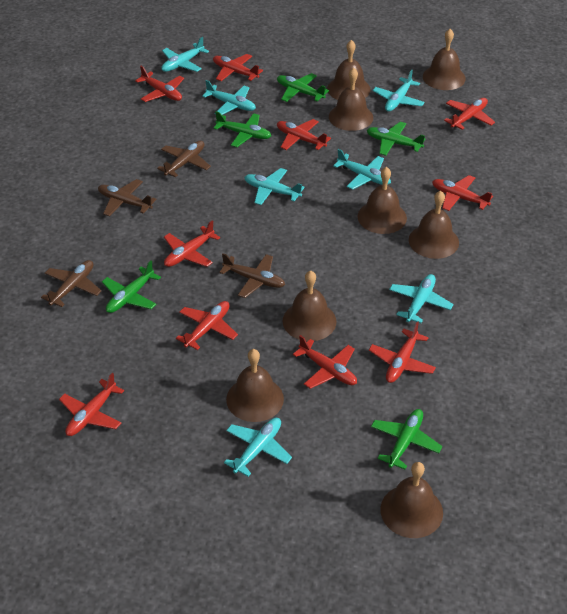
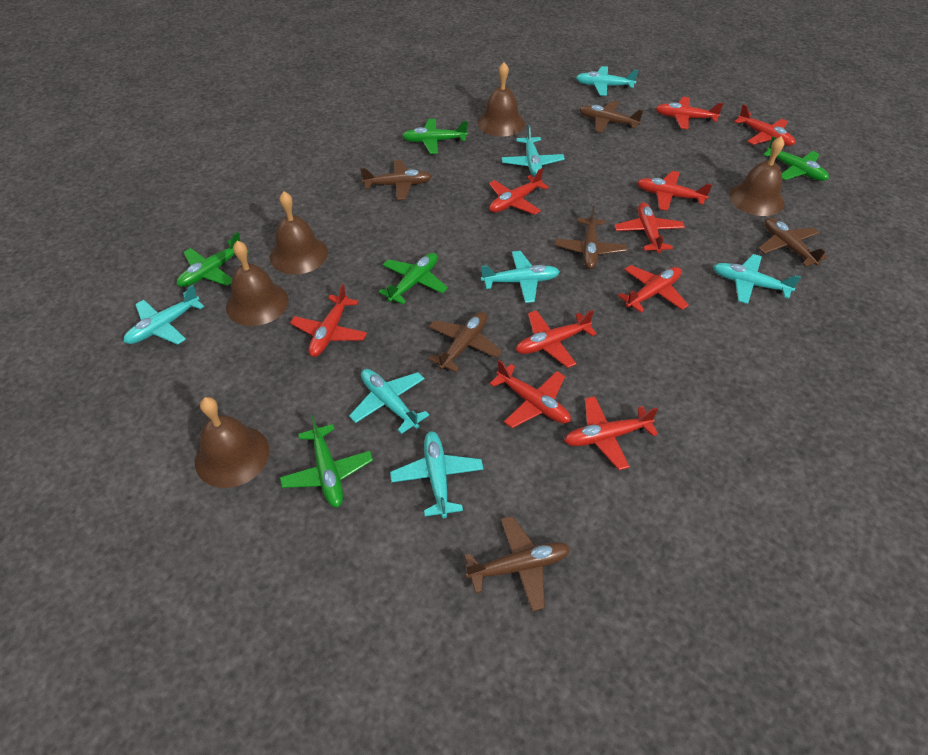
brown bell: 8 -> 5
brown plane: 4 -> 6

